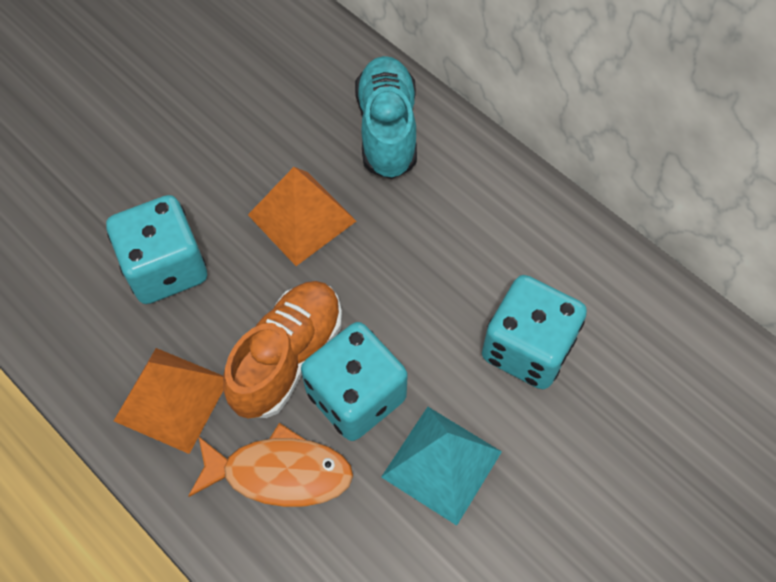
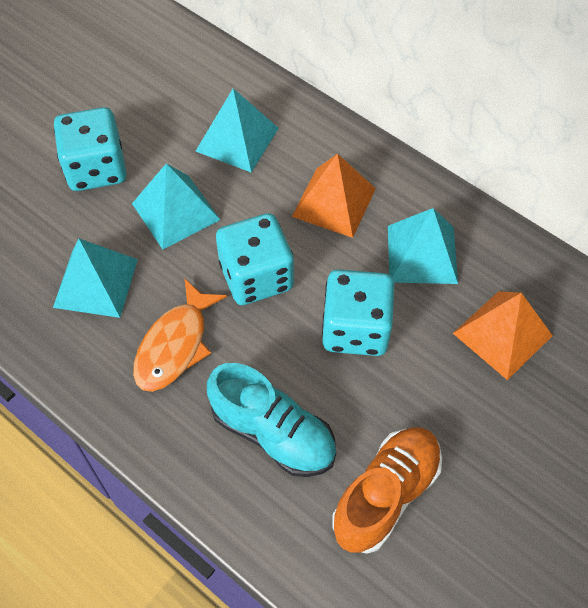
turquoise pyramid: 1 -> 4

